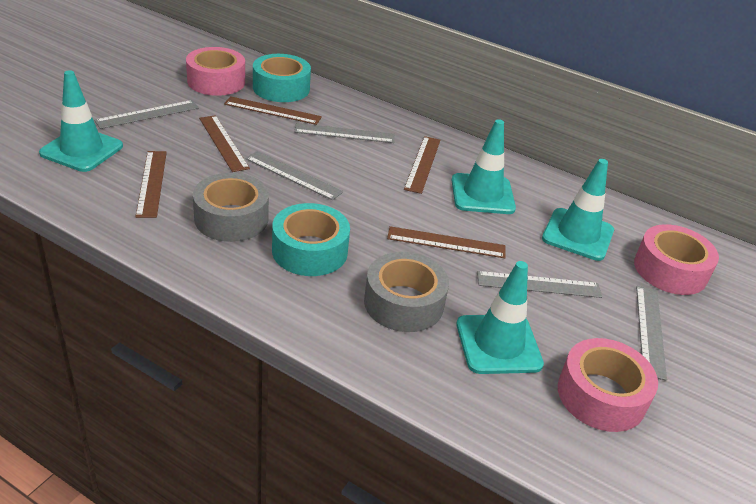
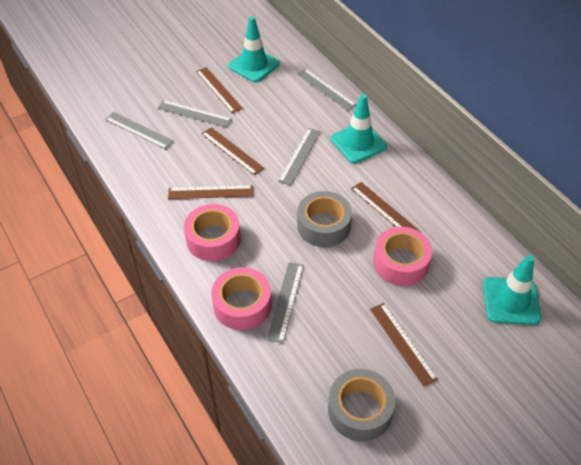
turquoise tape: 2 -> 0
turquoise traffic cone: 4 -> 3

